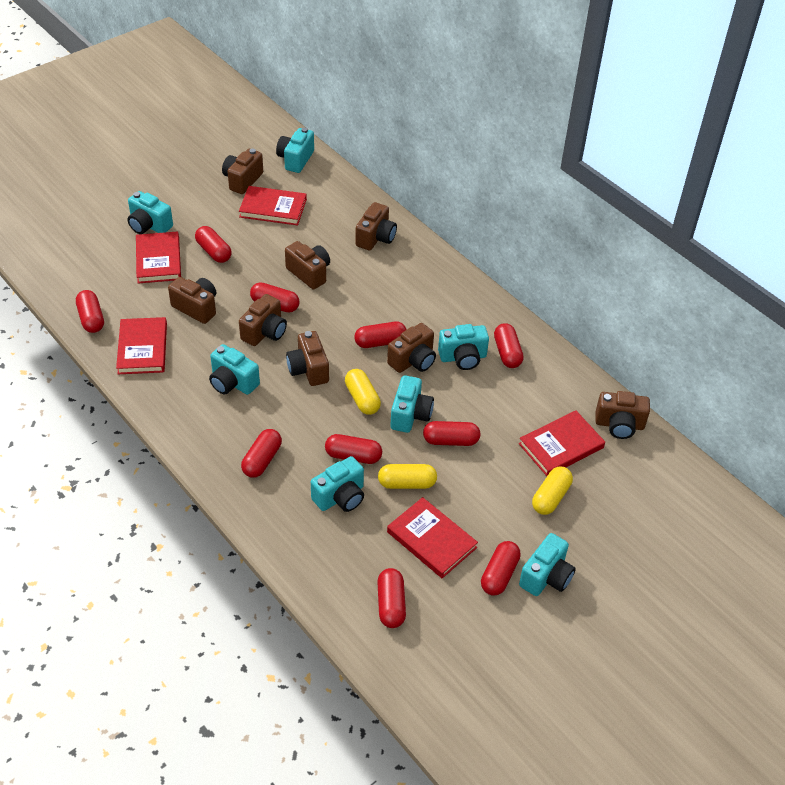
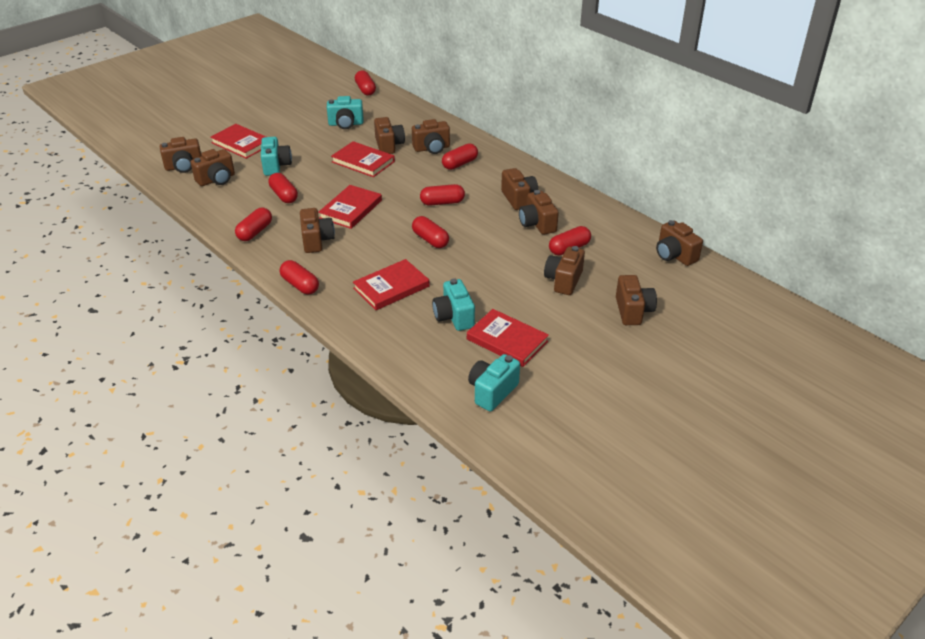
brown camera: 8 -> 10
red capsule: 10 -> 8
turquoise camera: 7 -> 4
yellow capsule: 3 -> 0

